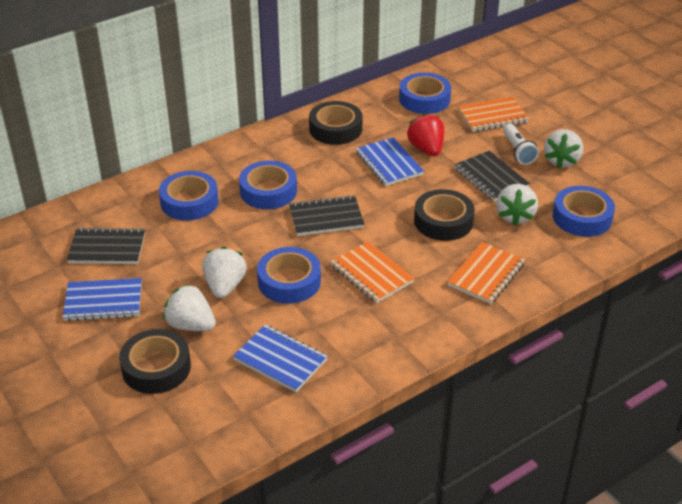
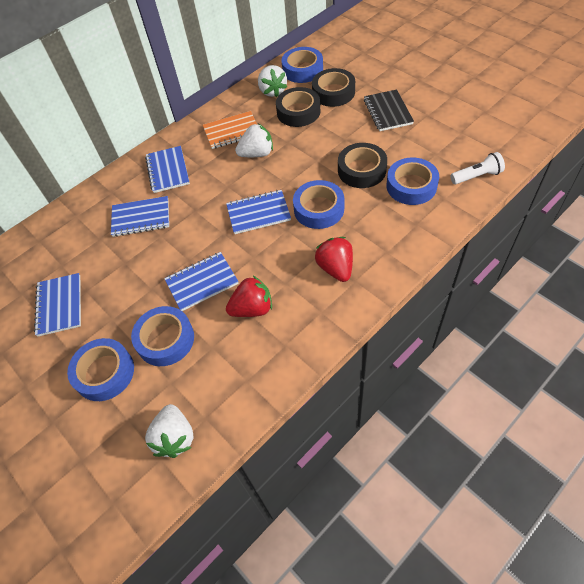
black notebook: 3 -> 1
blue notebook: 3 -> 5
orange notebook: 3 -> 1
red strawberry: 1 -> 2
white strawberry: 4 -> 3

